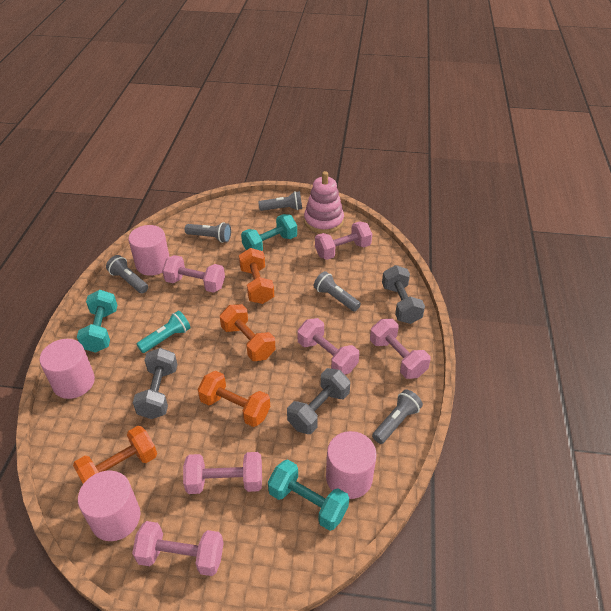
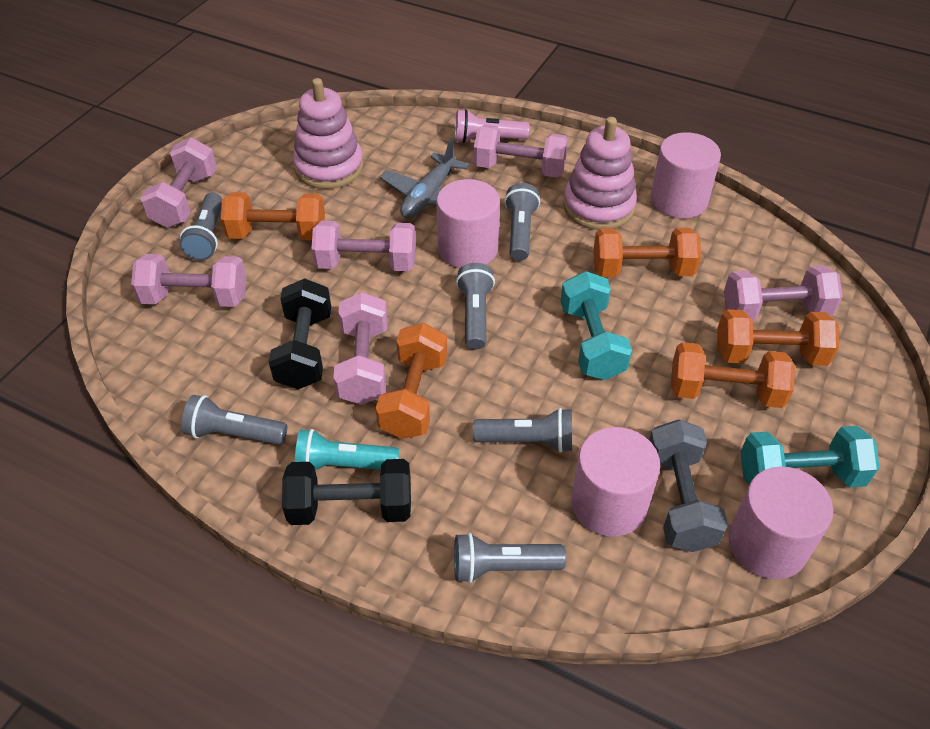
black dumbbell: 0 -> 2
grey dumbbell: 3 -> 1
grey flashlight: 5 -> 6
grey plane: 0 -> 1
orange dumbbell: 4 -> 5
pink flashlight: 0 -> 1
pink stacking toy: 1 -> 2
turquoise dumbbell: 3 -> 2

